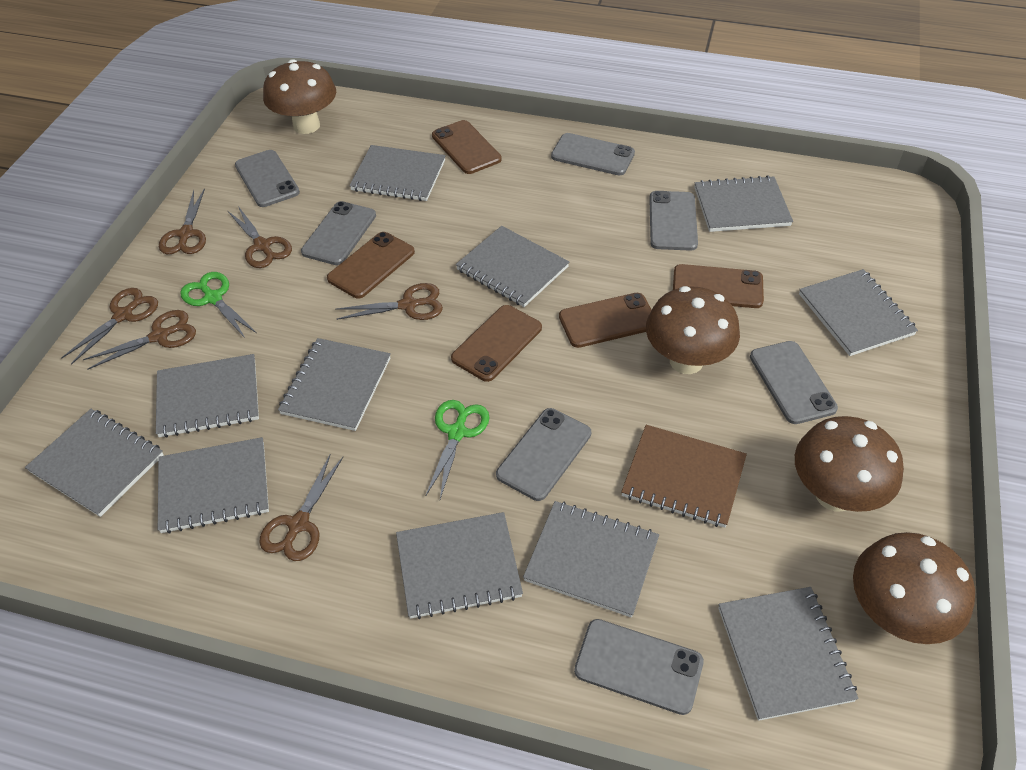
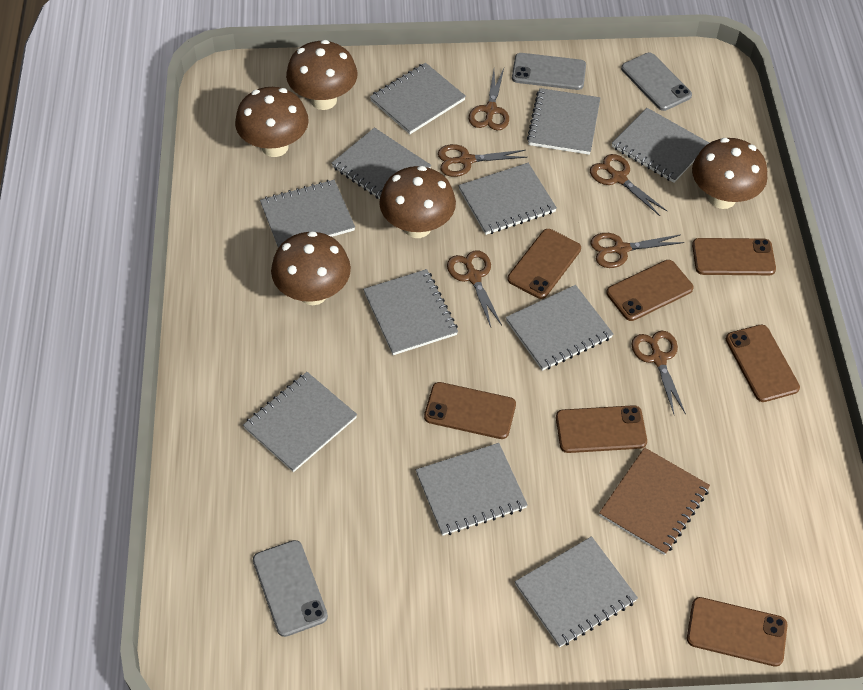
brown mushroom: 4 -> 5
brown phone: 5 -> 7
green scissors: 2 -> 0
grey phone: 7 -> 3

